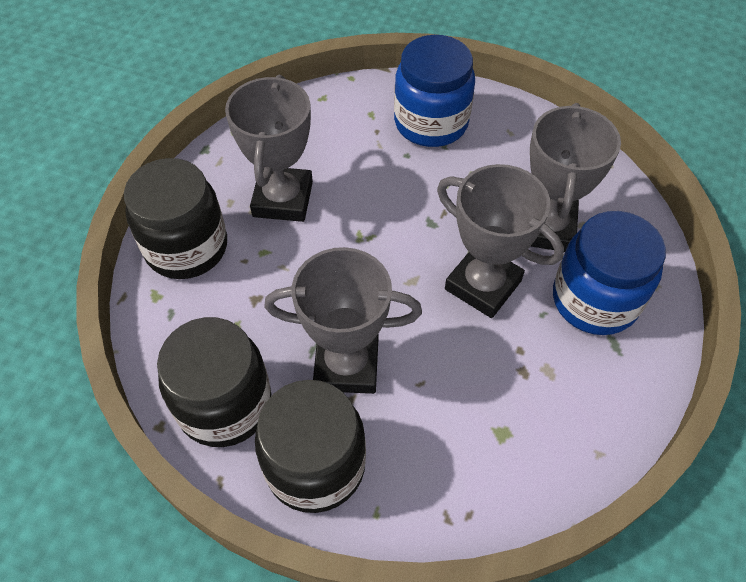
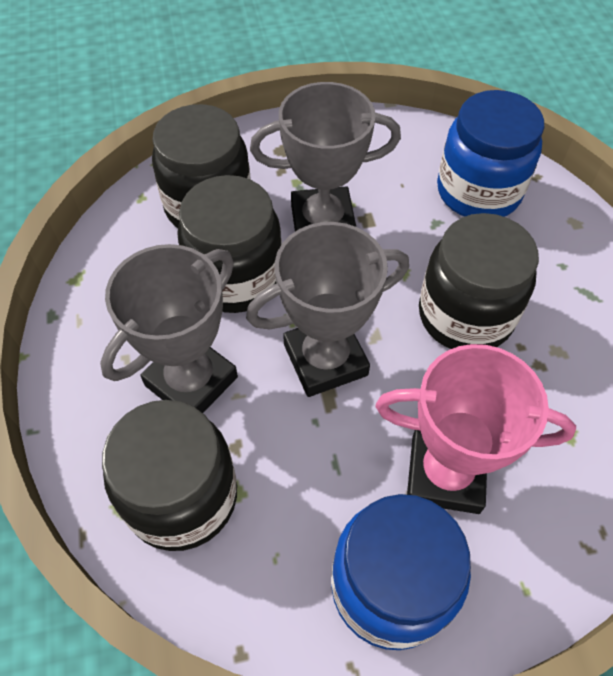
black jar: 3 -> 4
grey trophy: 4 -> 3
pink trophy: 0 -> 1

